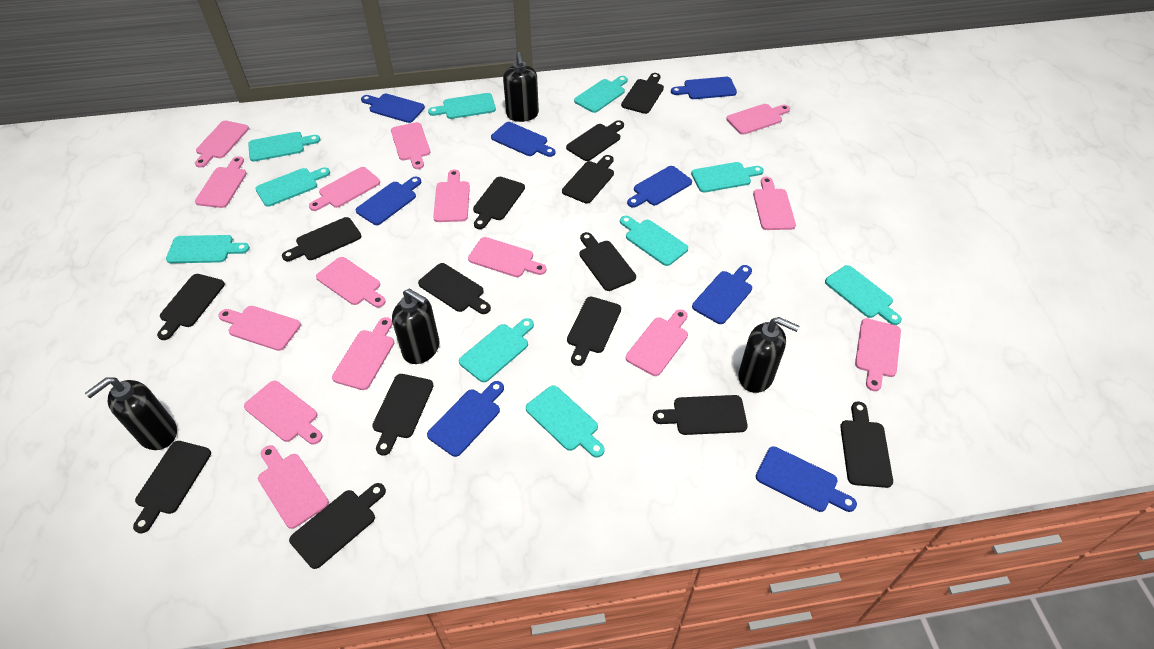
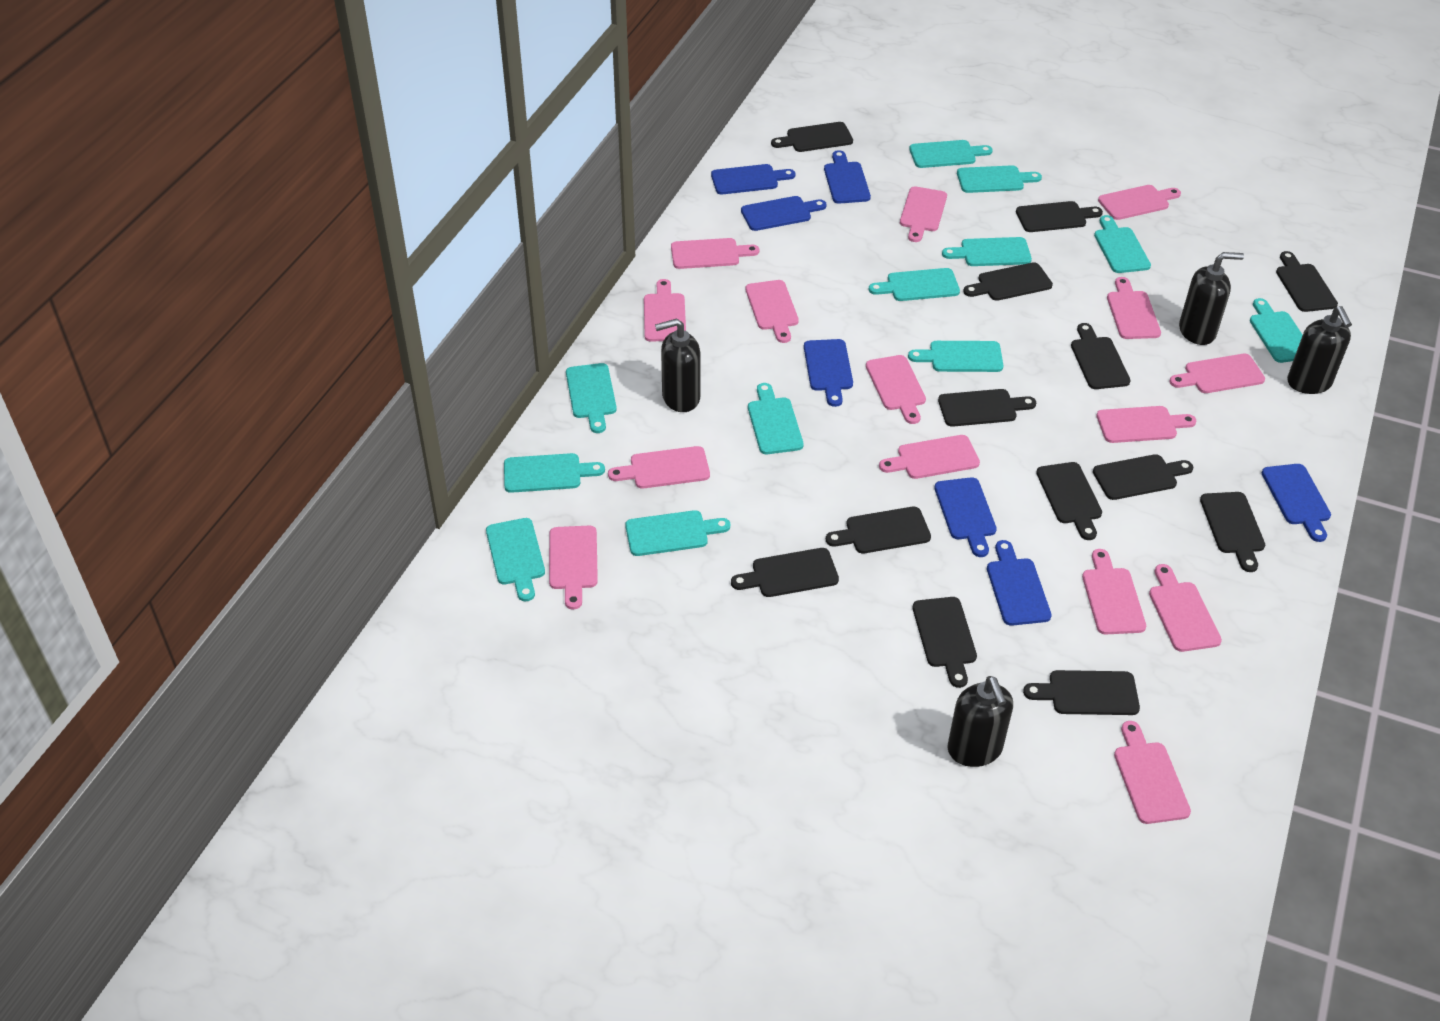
black cutting board: 14 -> 13
blue cutting board: 8 -> 7
turquoise cutting board: 10 -> 12

